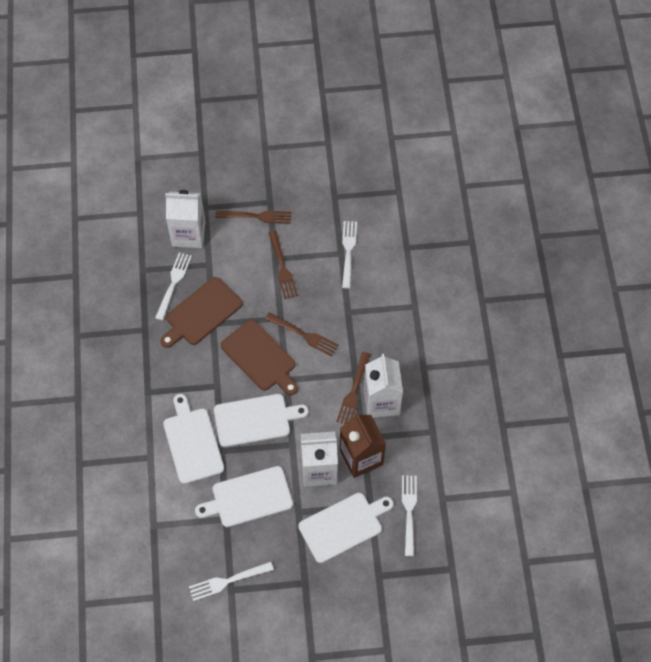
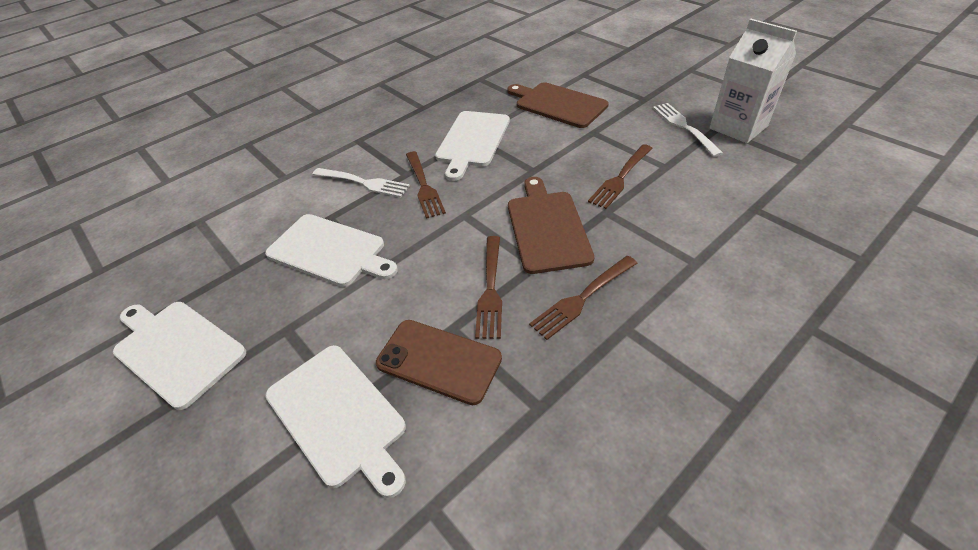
brown carton: 1 -> 0
brown phone: 0 -> 1
white carton: 3 -> 1
white fork: 4 -> 2

